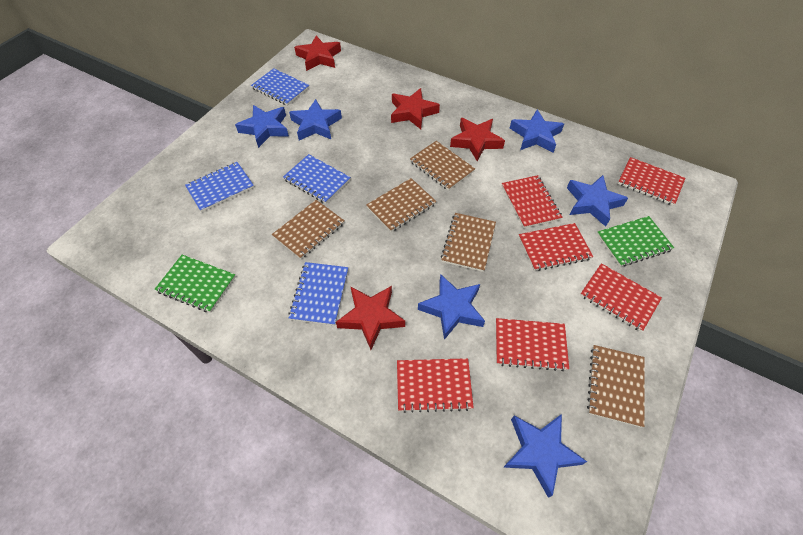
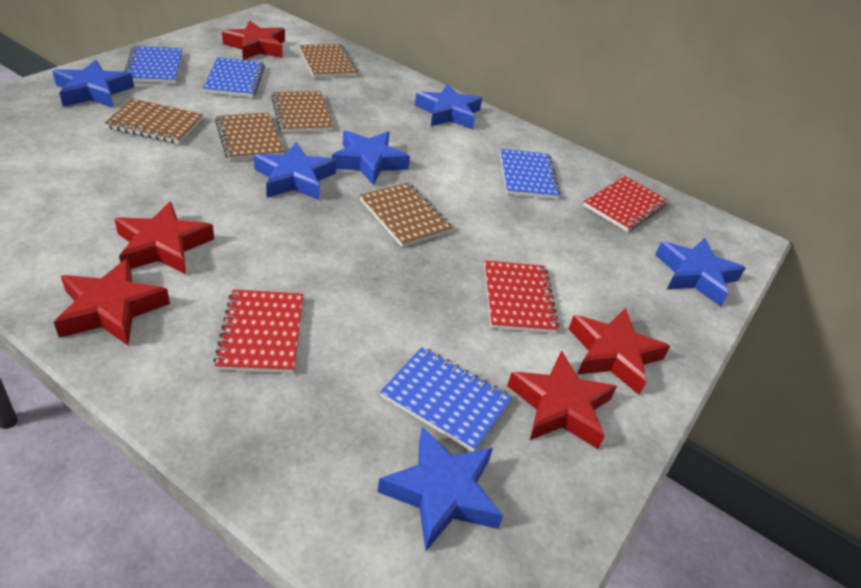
green notebook: 2 -> 0
red notebook: 6 -> 3
red star: 4 -> 5

